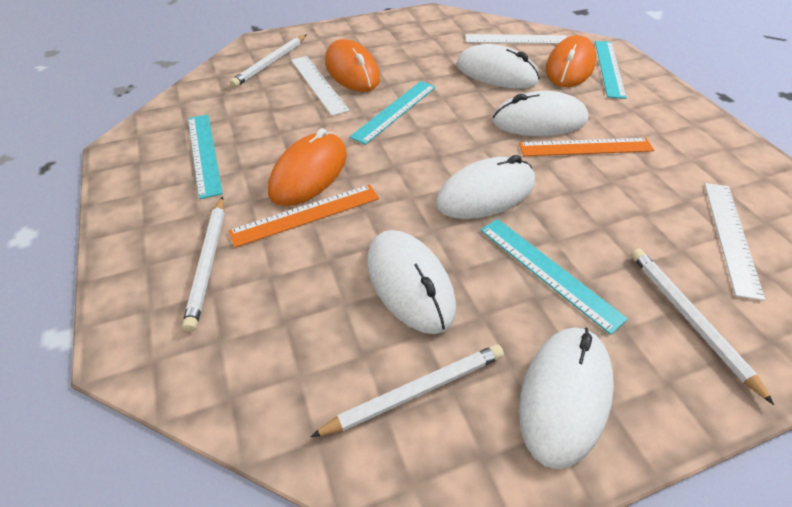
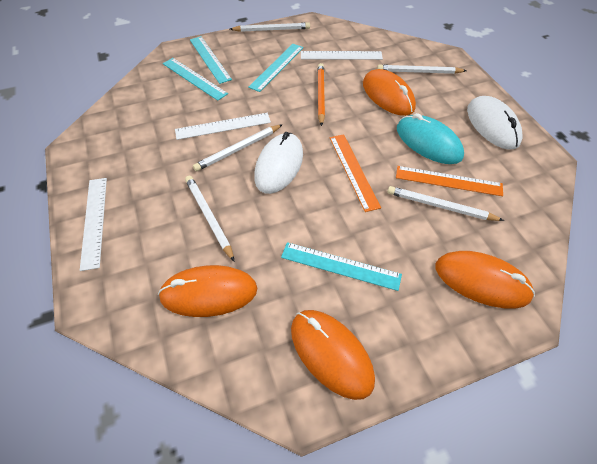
orange mouse: 3 -> 4
orange pencil: 0 -> 1
turquoise mouse: 0 -> 1
white mouse: 5 -> 2
white pencil: 4 -> 5

